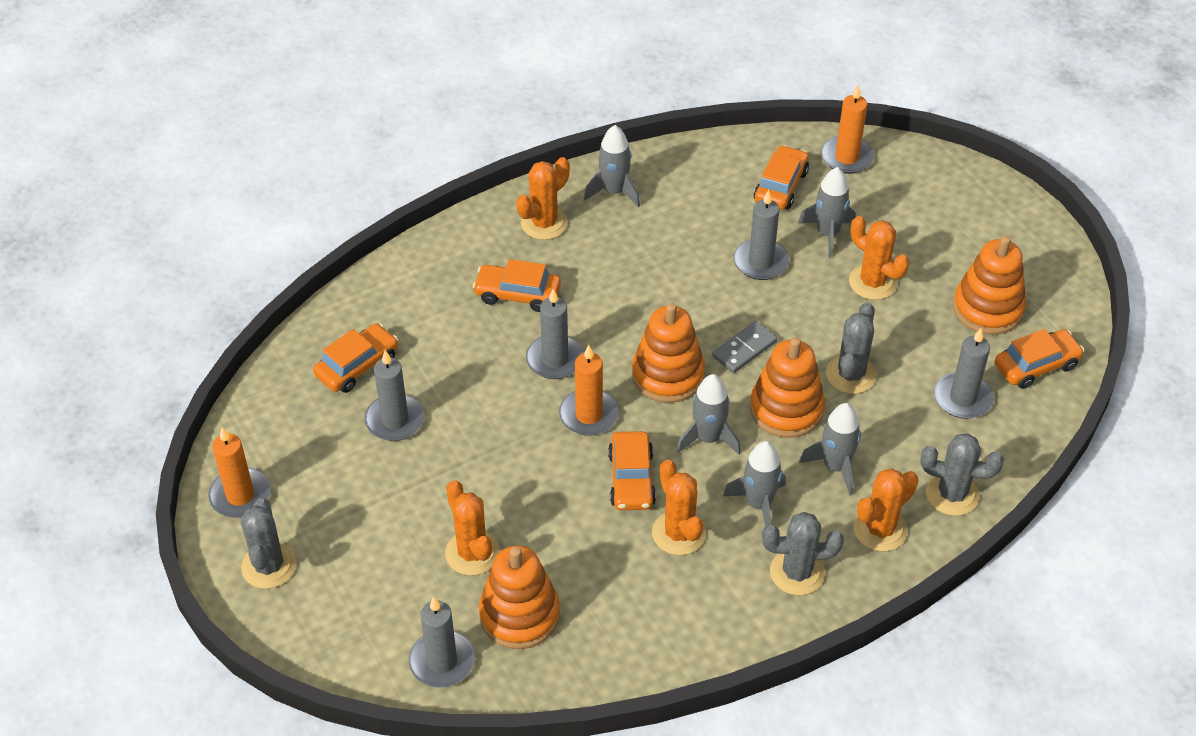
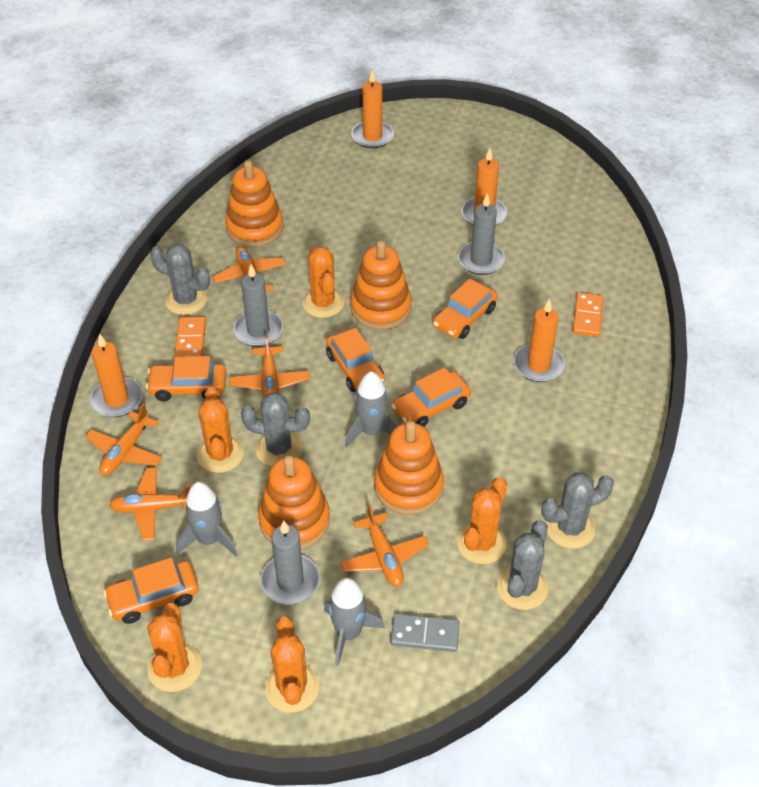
grey candle: 5 -> 3
grey rocket: 5 -> 3
orange candle: 3 -> 4
orange domino: 0 -> 2
orange plane: 0 -> 5

